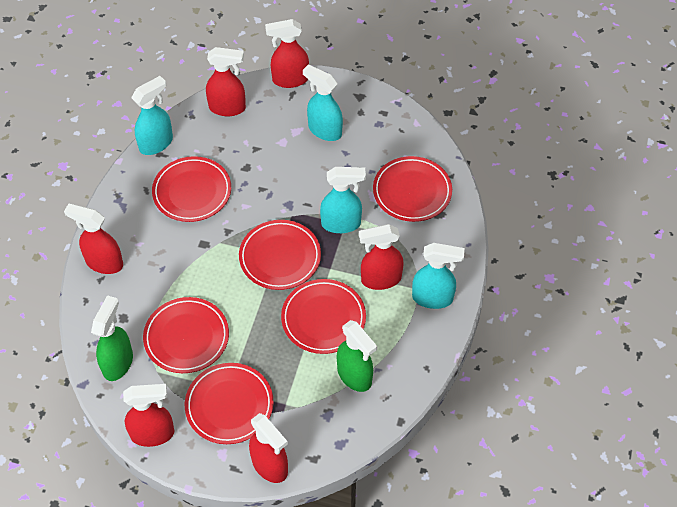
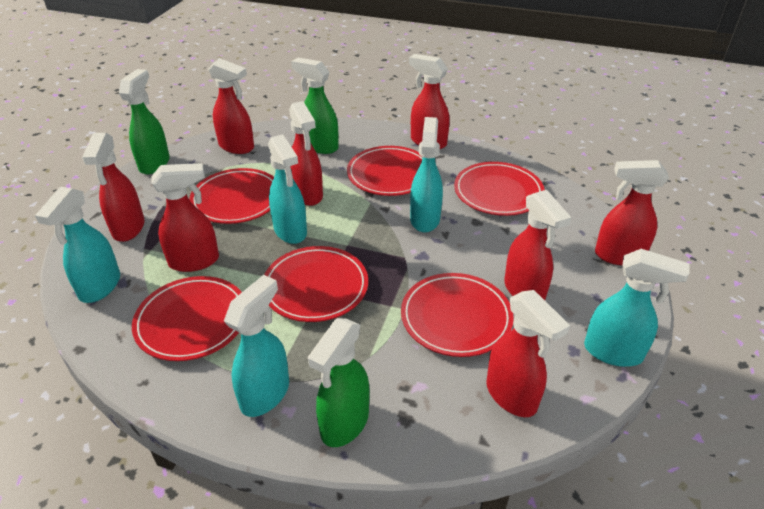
green spray bottle: 2 -> 3
red spray bottle: 6 -> 8
turquoise spray bottle: 4 -> 5

